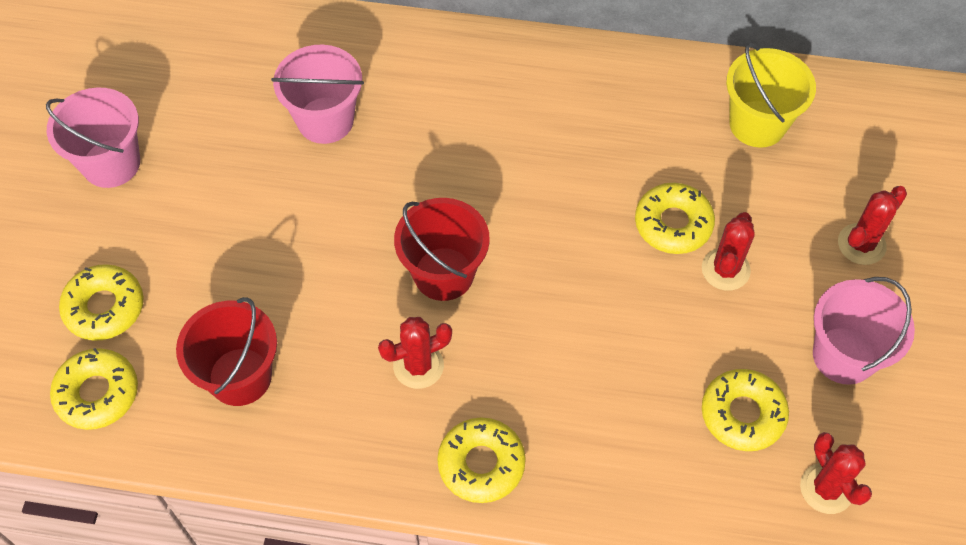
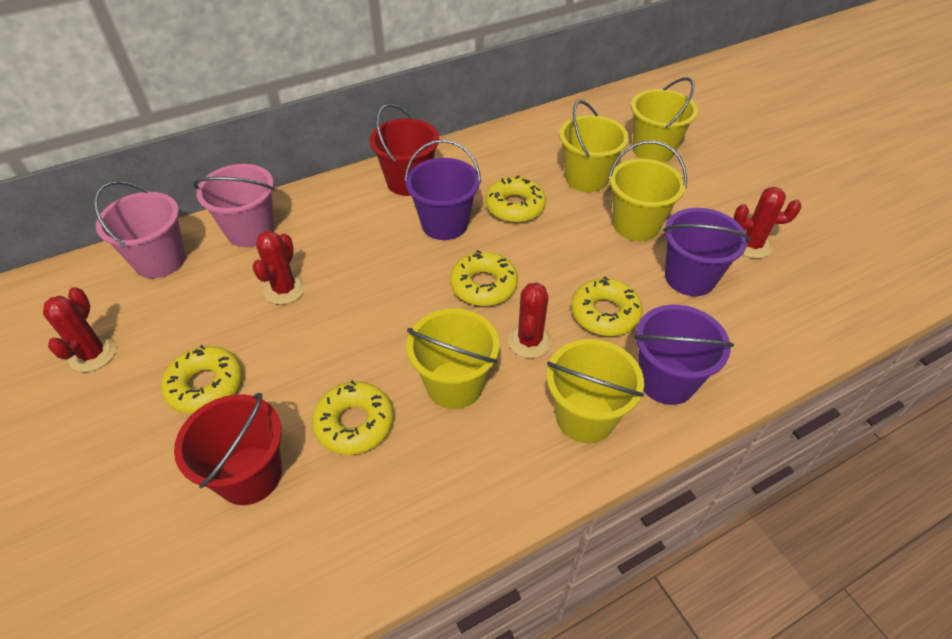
pink bucket: 3 -> 2
purple bucket: 0 -> 3
yellow bucket: 1 -> 5

